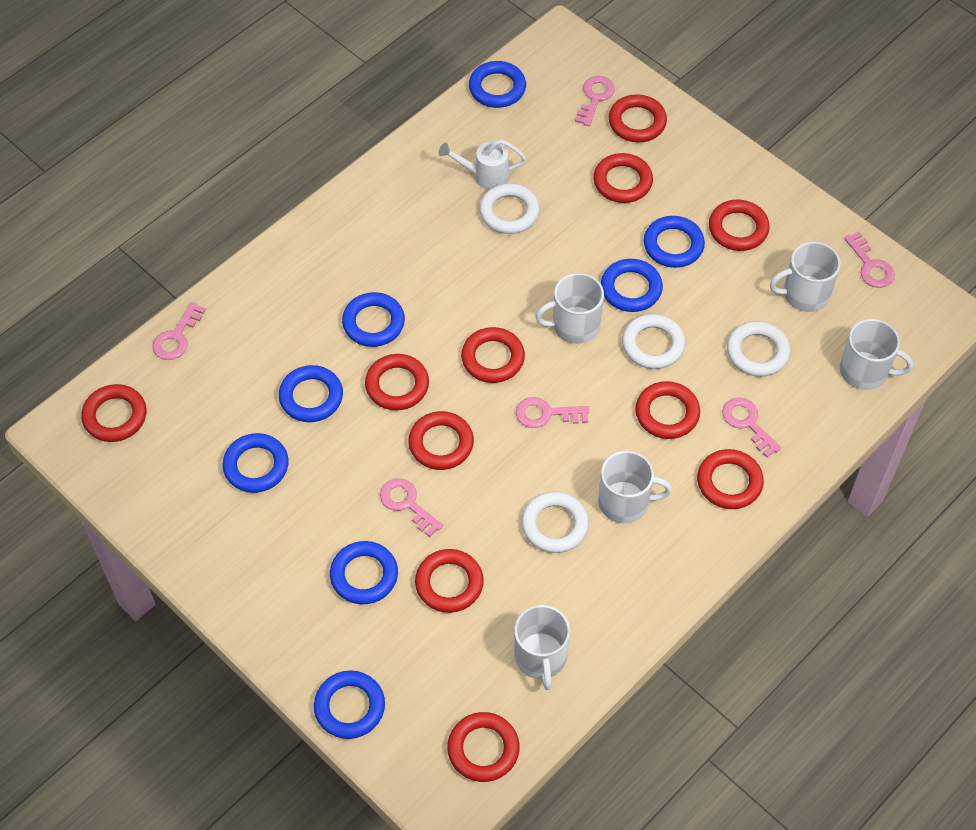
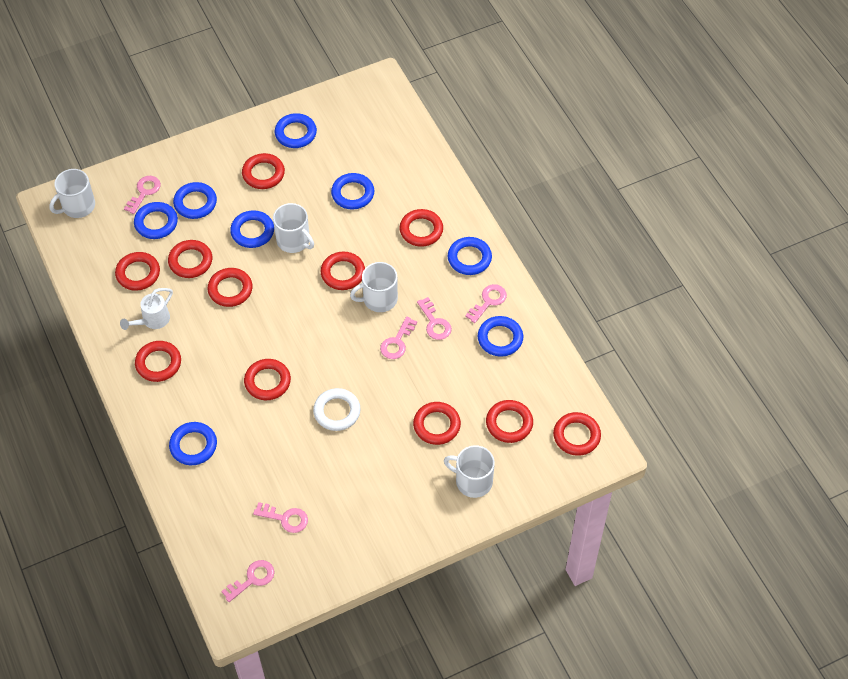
white mug: 5 -> 4
white ring: 4 -> 1

